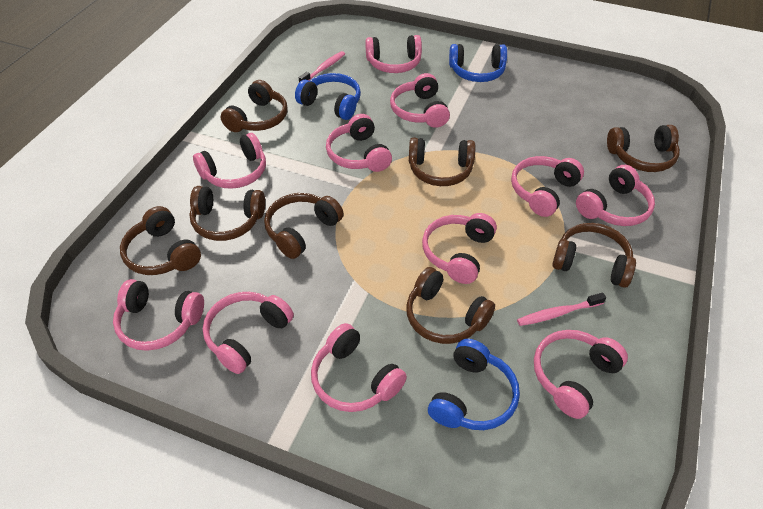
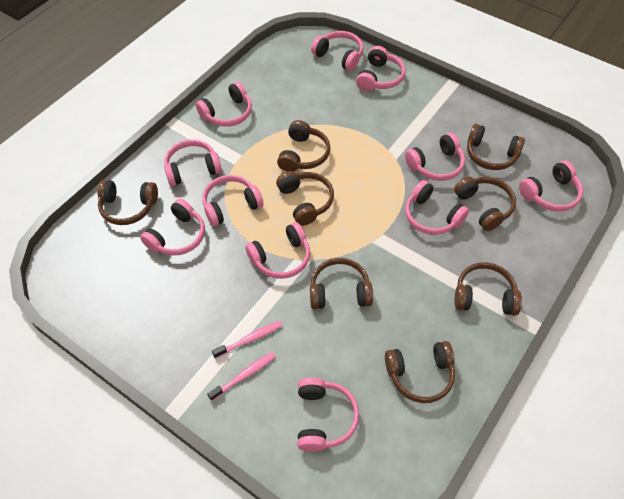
blue headphones: 3 -> 0

